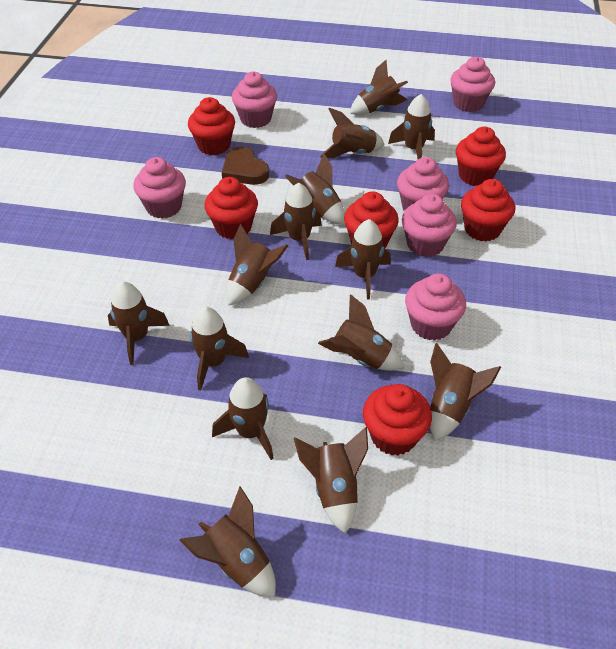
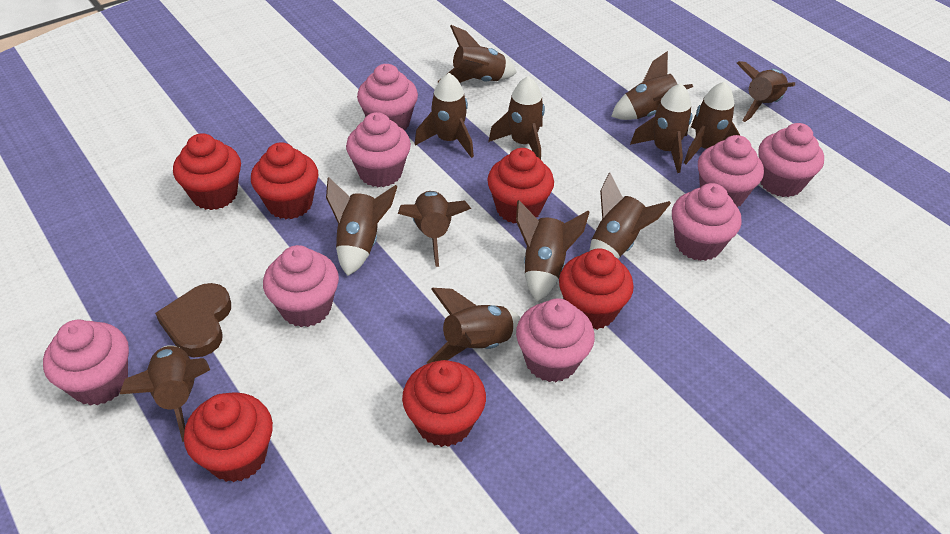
brown rocket: 14 -> 13
pink cupcake: 6 -> 8

